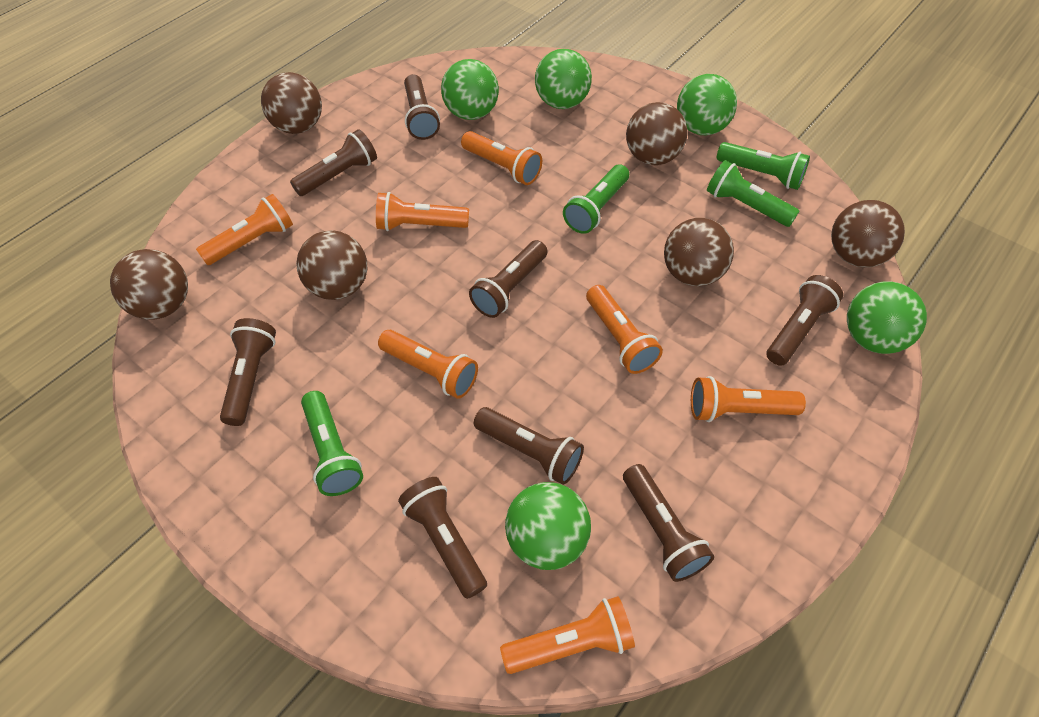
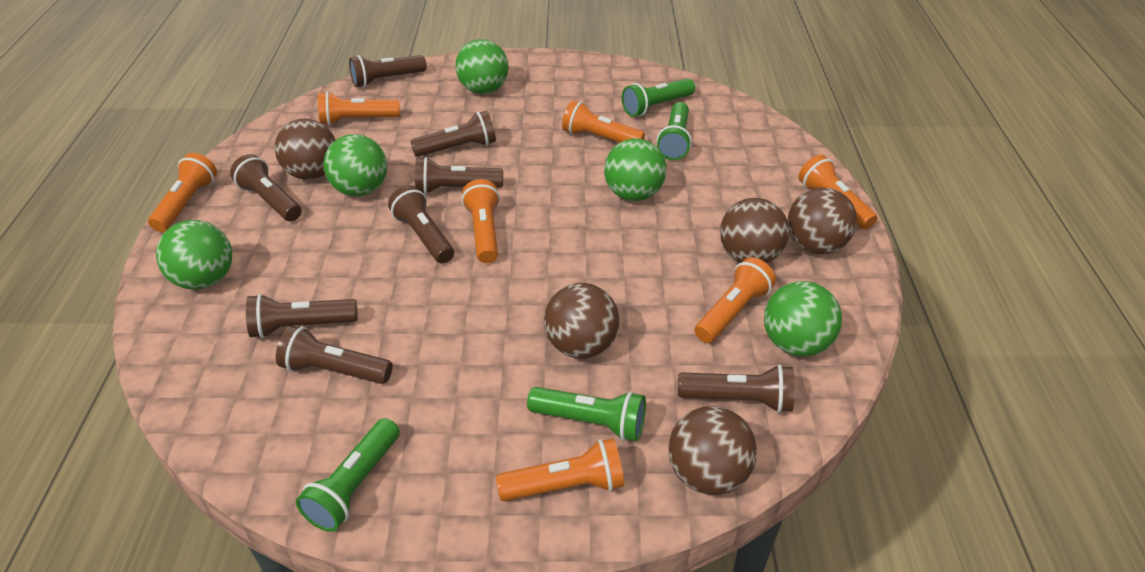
brown ball: 6 -> 5

